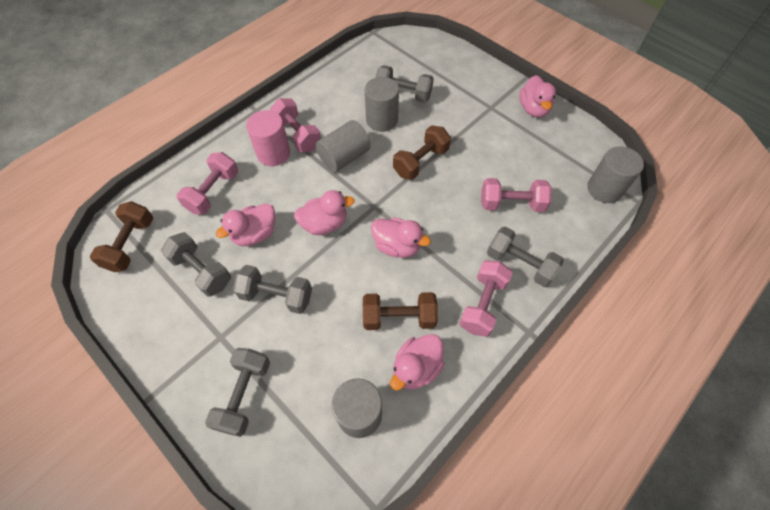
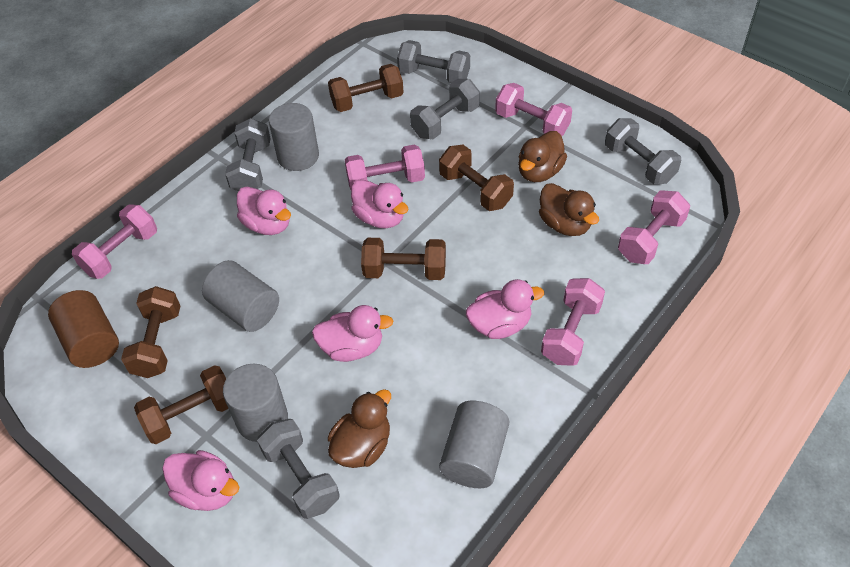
brown cylinder: 0 -> 1
brown duck: 0 -> 3
brown dumbbell: 3 -> 5
pink cylinder: 1 -> 0
pink dumbbell: 4 -> 5

